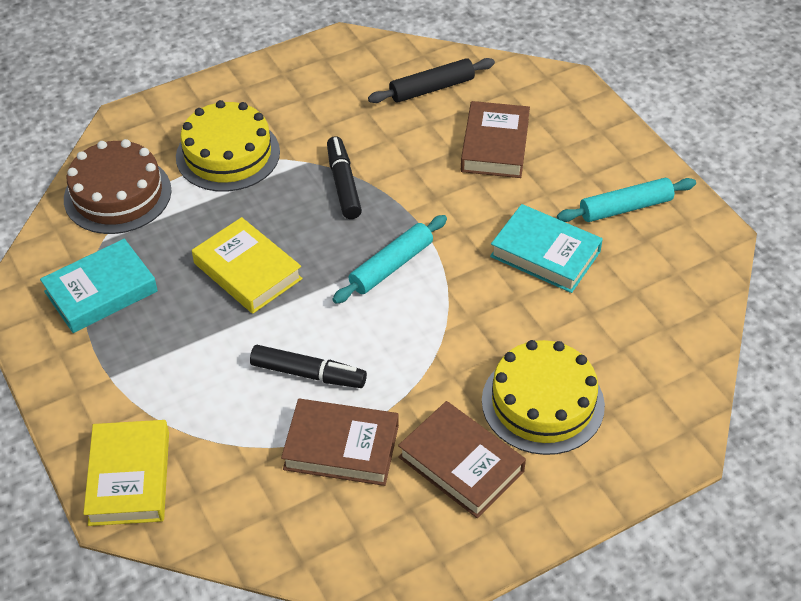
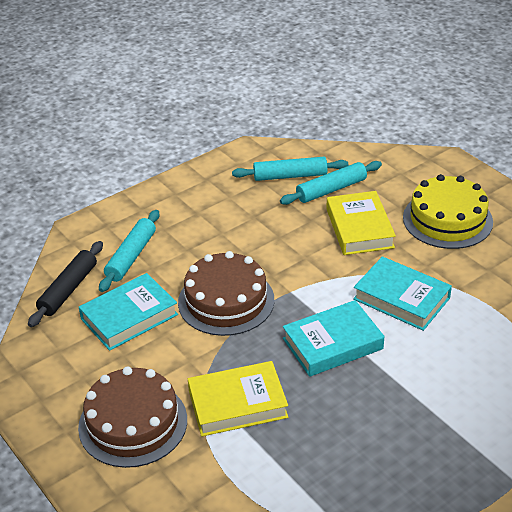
black marker: 2 -> 0
brown book: 3 -> 0
brown cake: 1 -> 2
turquoise book: 2 -> 3
turquoise rolling pin: 2 -> 3
yellow cake: 2 -> 1

